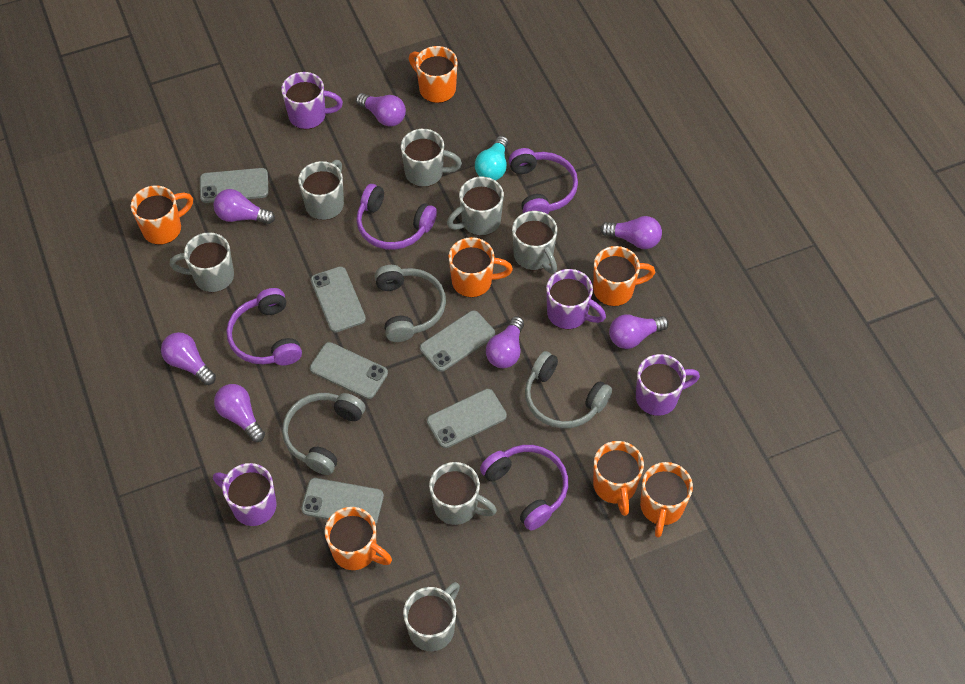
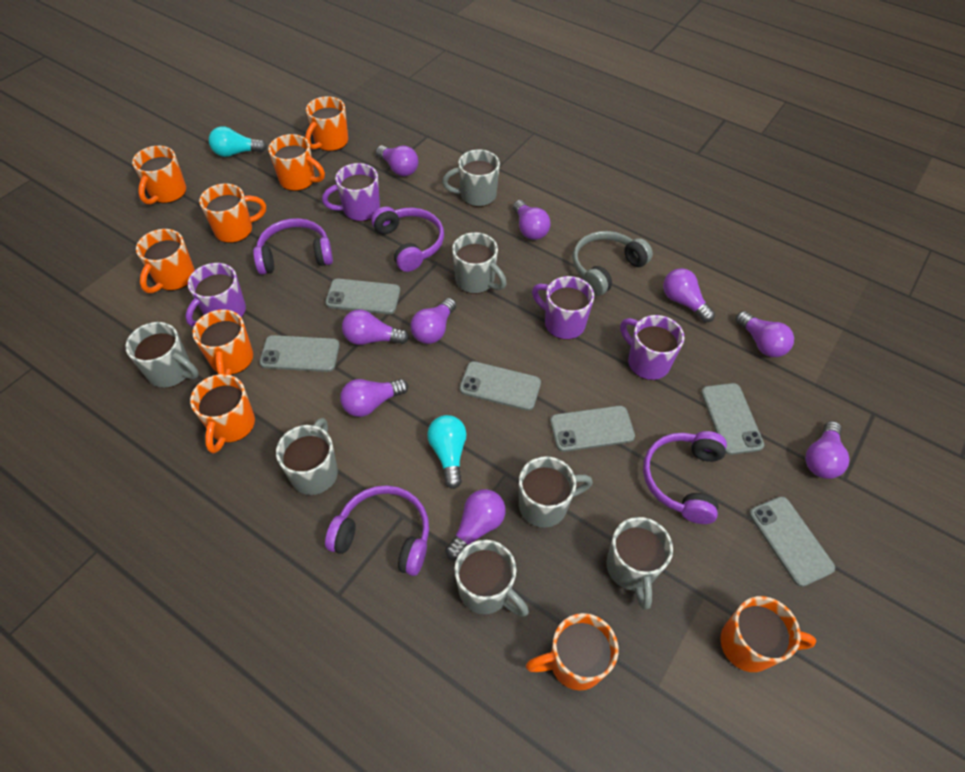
grey headphones: 3 -> 1
orange mug: 7 -> 9
purple light bulb: 7 -> 9
turquoise light bulb: 1 -> 2

